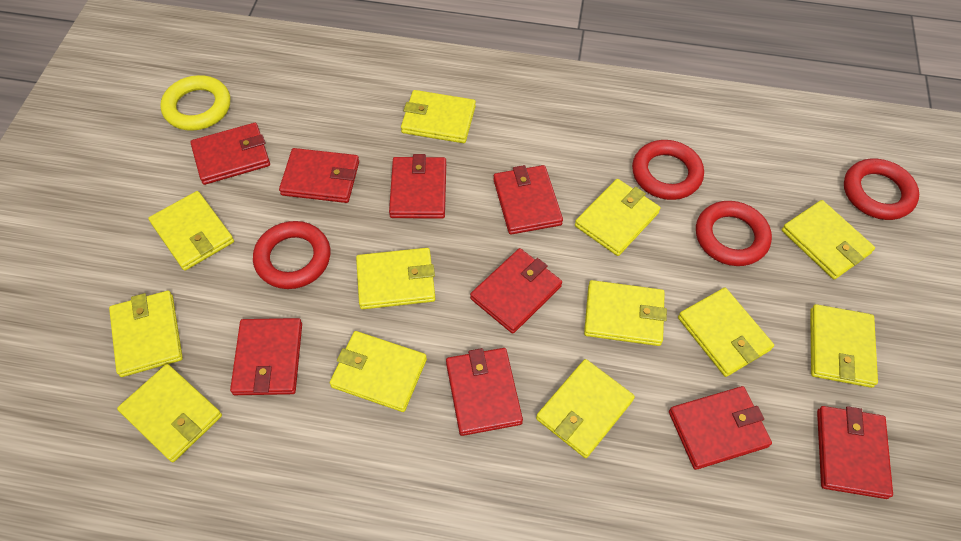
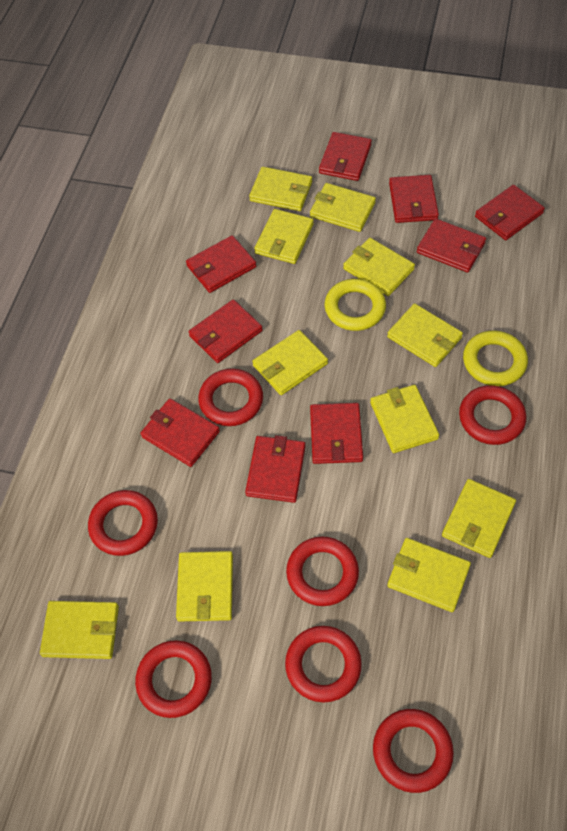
red ring: 4 -> 7
yellow ring: 1 -> 2
yellow wallet: 12 -> 11

